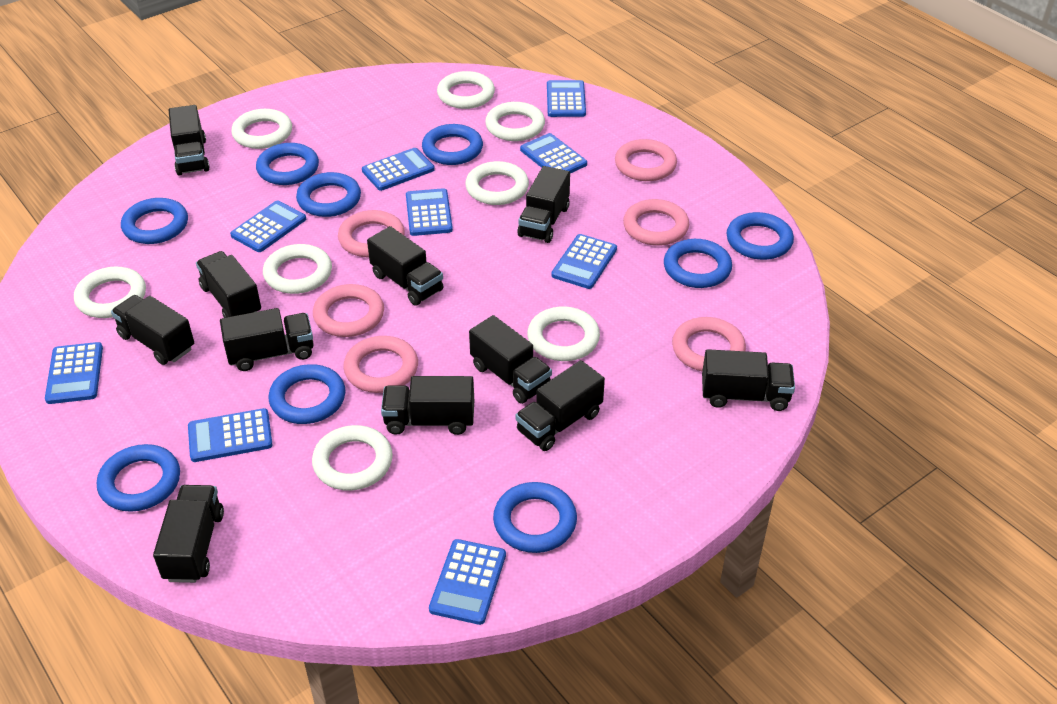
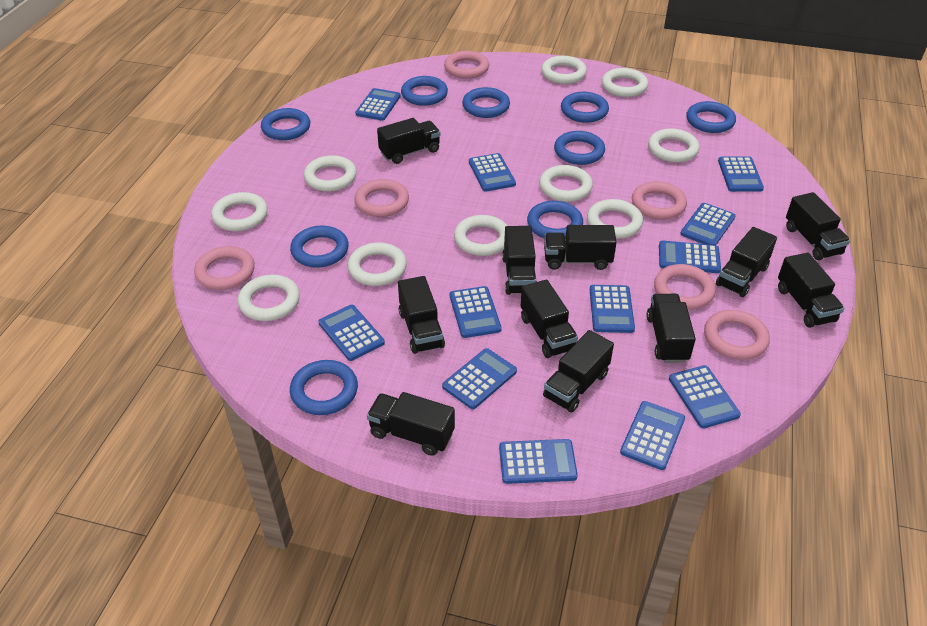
blue calculator: 9 -> 12
white ring: 8 -> 10

